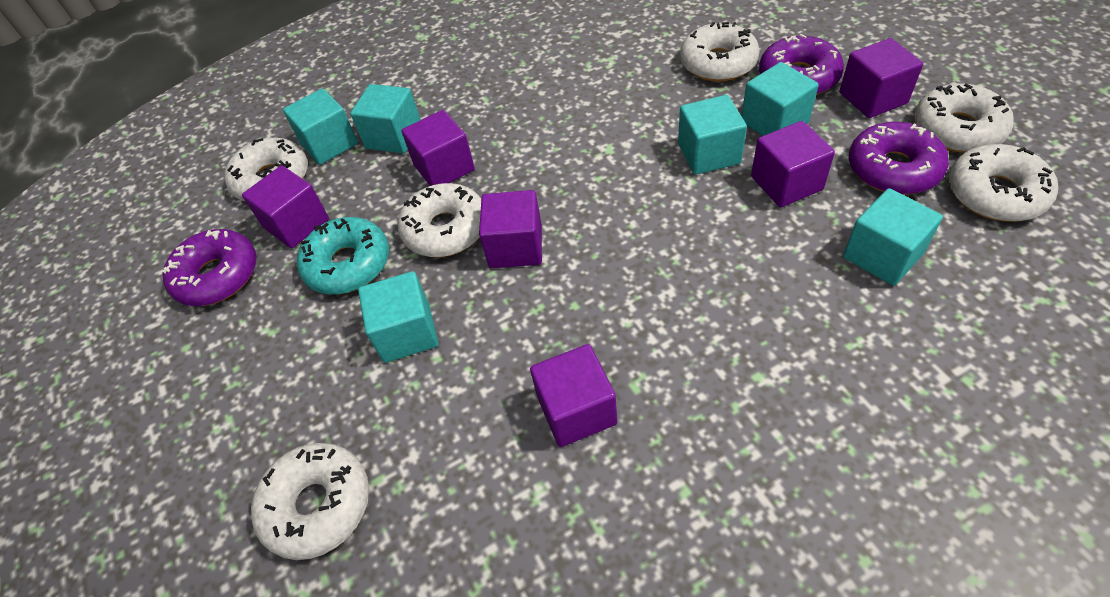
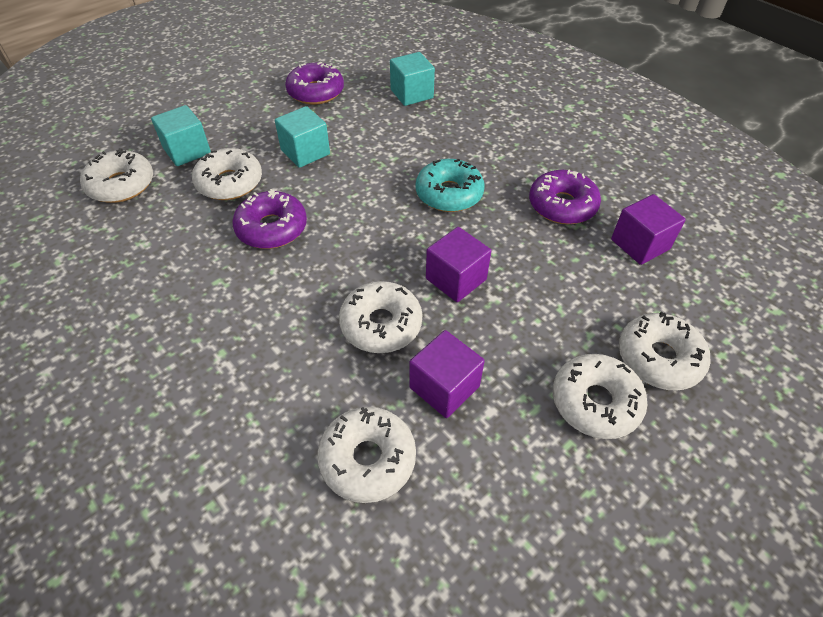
purple cube: 6 -> 3
turquoise cube: 6 -> 3

